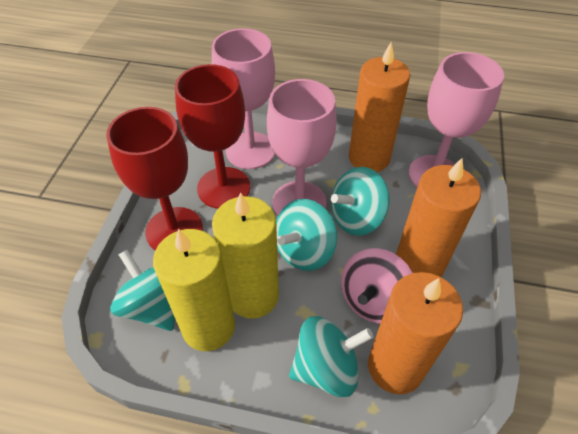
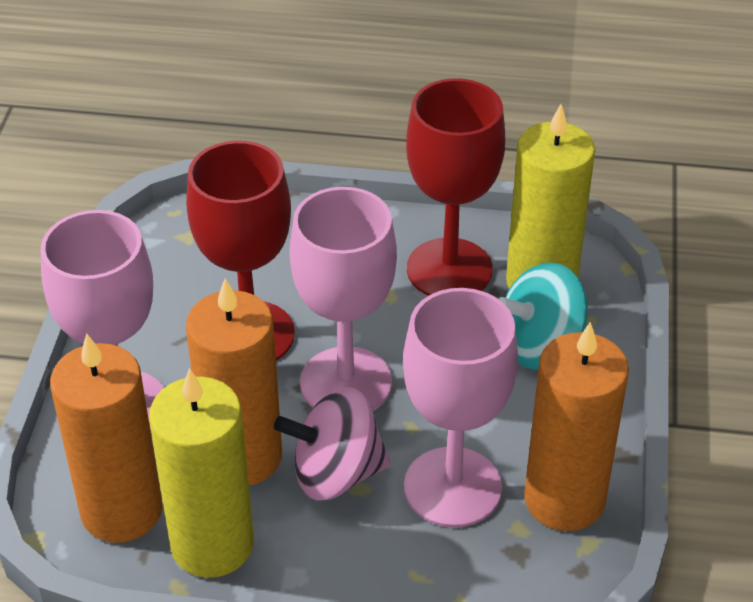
turquoise spinning top: 4 -> 1

